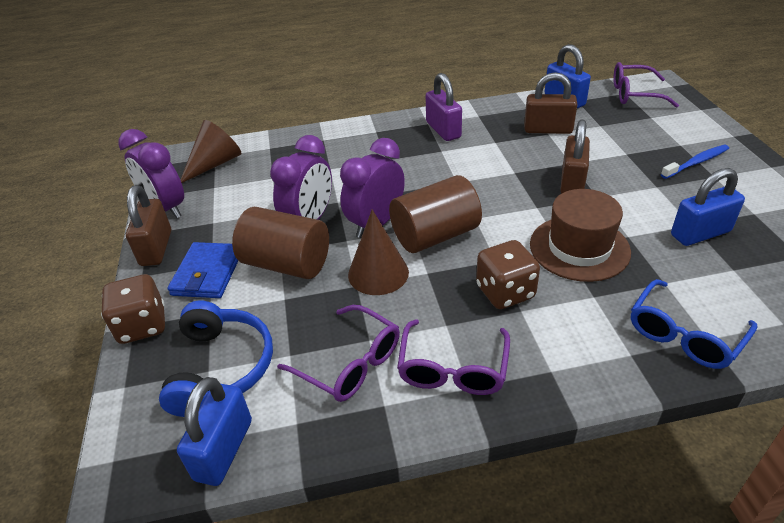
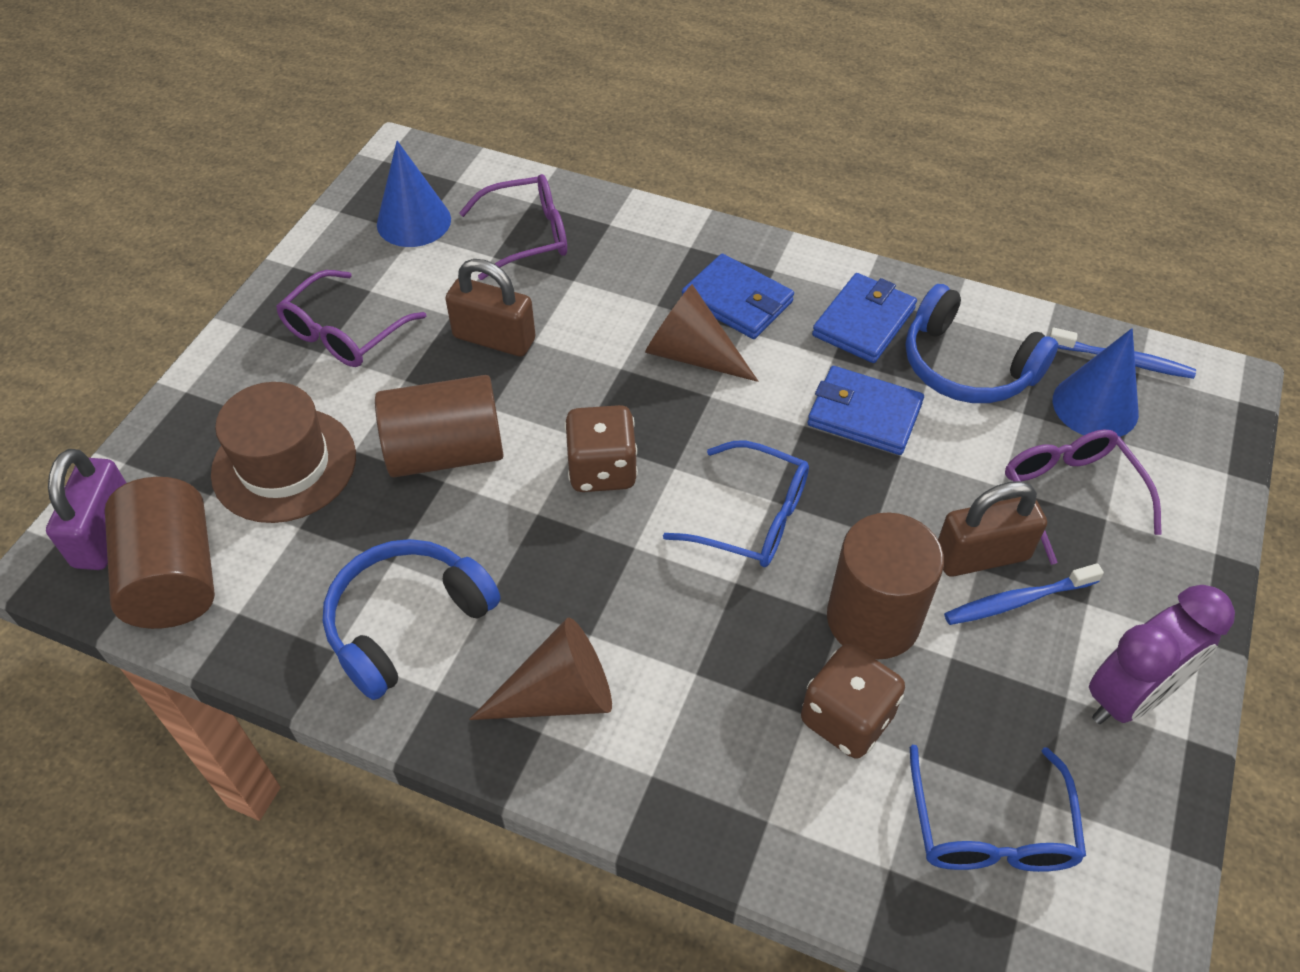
blue cone: 0 -> 2
blue glasses: 1 -> 2
blue headphones: 1 -> 2
blue padlock: 3 -> 0
blue toothbrush: 1 -> 2
blue wallet: 1 -> 3
brown cylinder: 2 -> 3
brown padlock: 3 -> 2
purple clock: 3 -> 1

